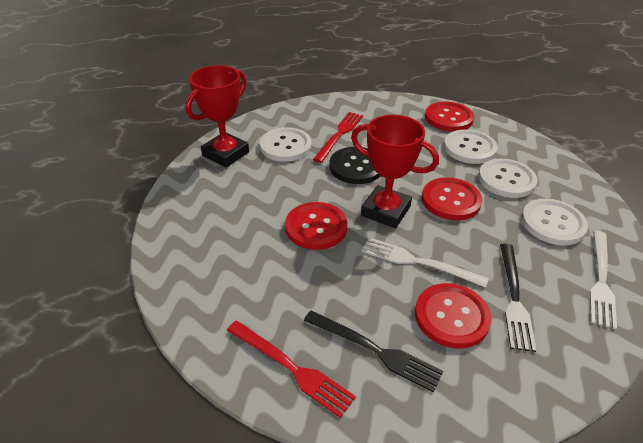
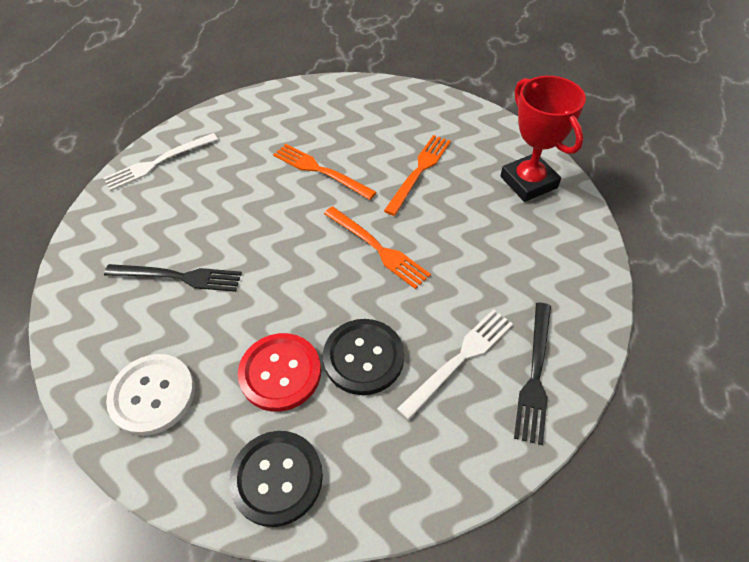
black button: 1 -> 2
orange fork: 0 -> 3
red button: 4 -> 1
red fork: 2 -> 0
red trophy: 2 -> 1
white button: 4 -> 1

